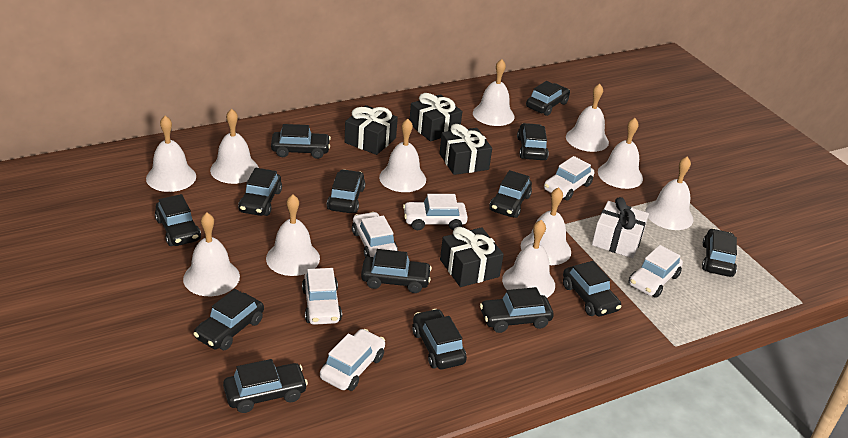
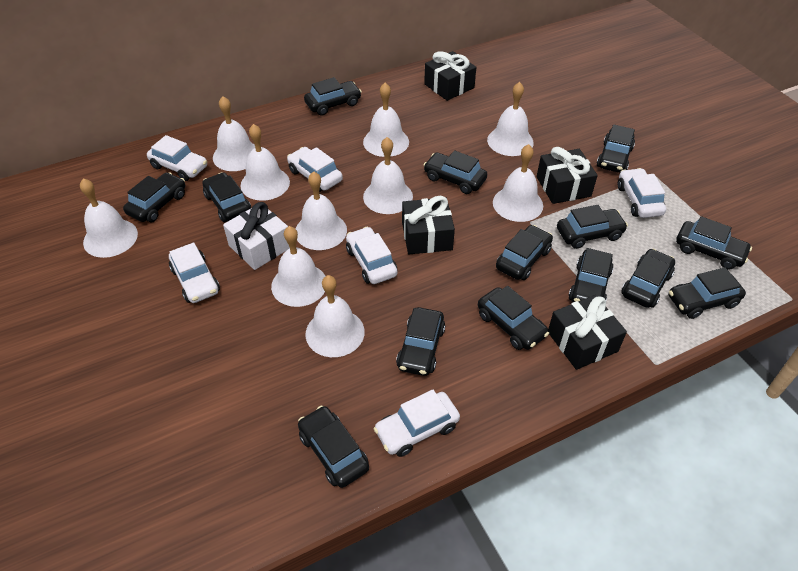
white bell: 11 -> 10

